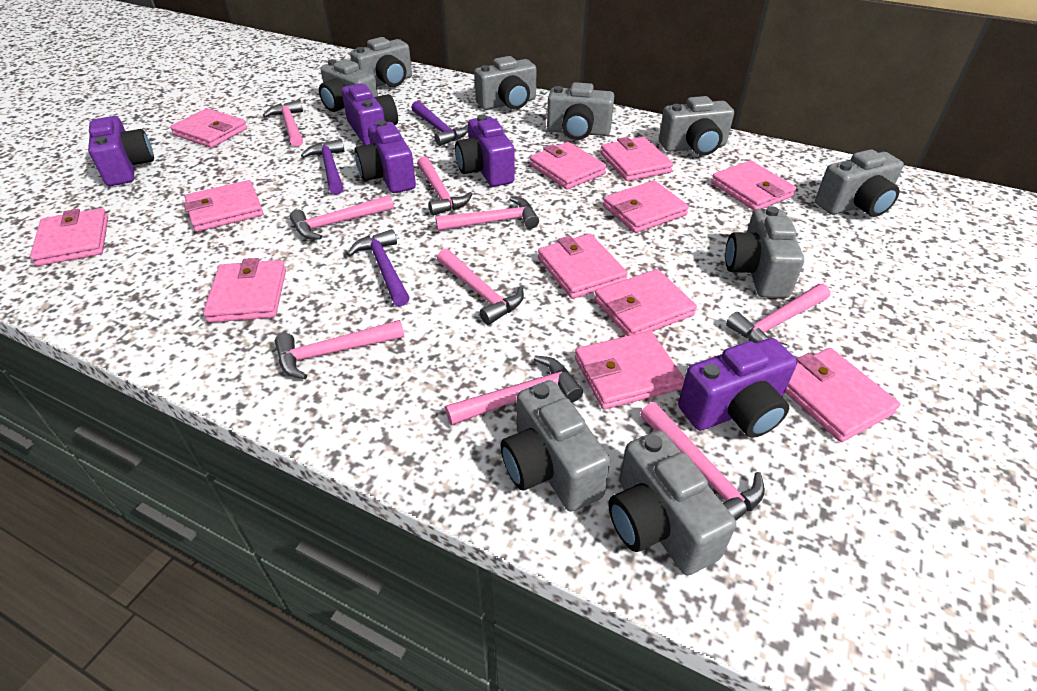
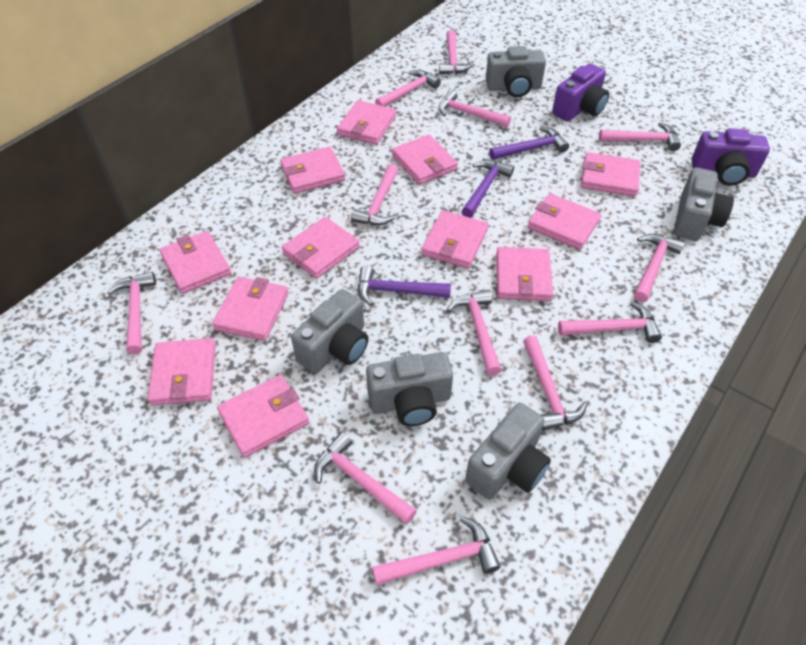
grey camera: 9 -> 5
pink hammer: 9 -> 12
purple camera: 5 -> 2

